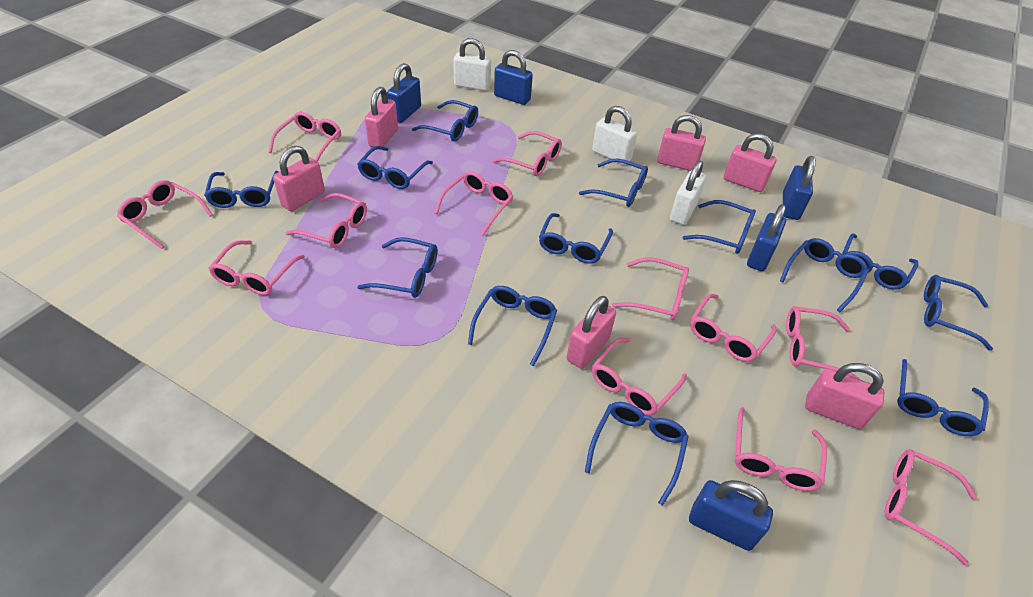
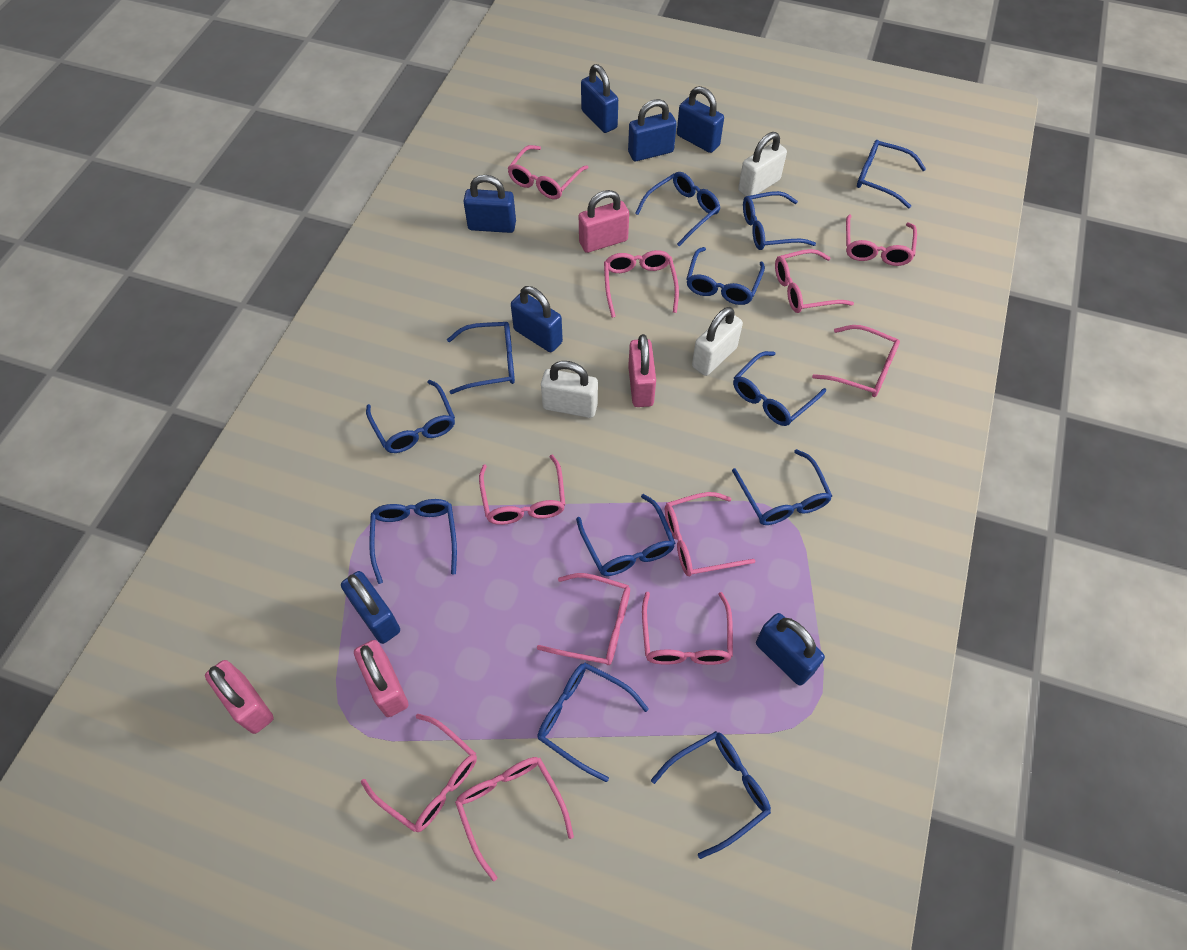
blue glasses: 13 -> 12
blue padlock: 5 -> 7
pink glasses: 12 -> 11
pink padlock: 6 -> 4

